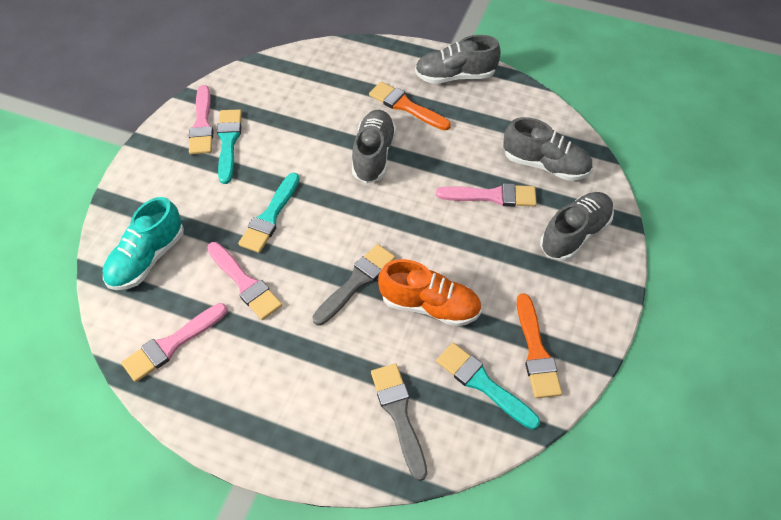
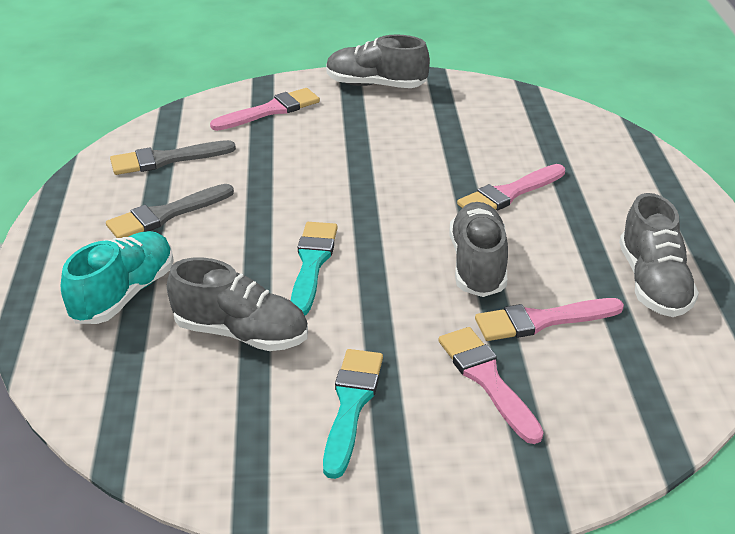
orange brush: 2 -> 0
orange shoe: 1 -> 0
turquoise brush: 3 -> 2

